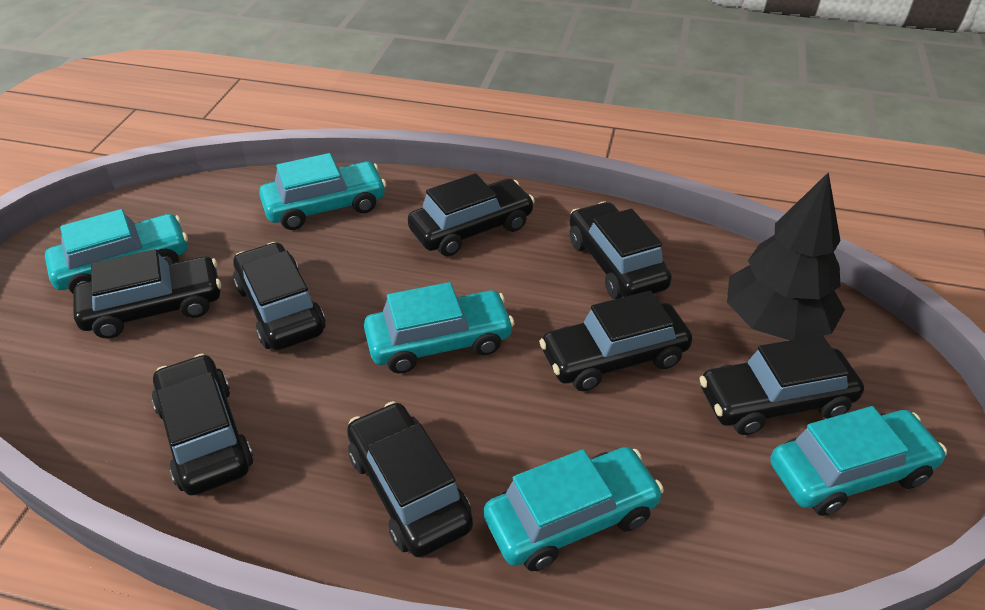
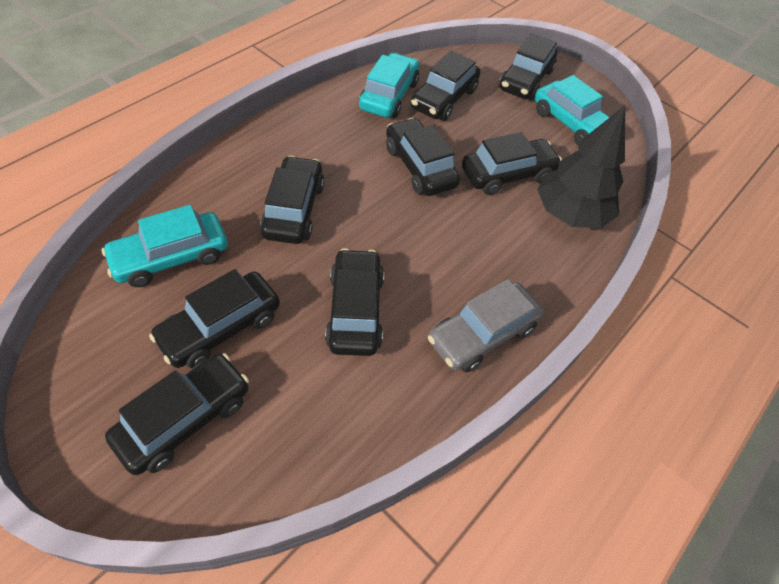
grey car: 0 -> 1
turquoise car: 5 -> 3

